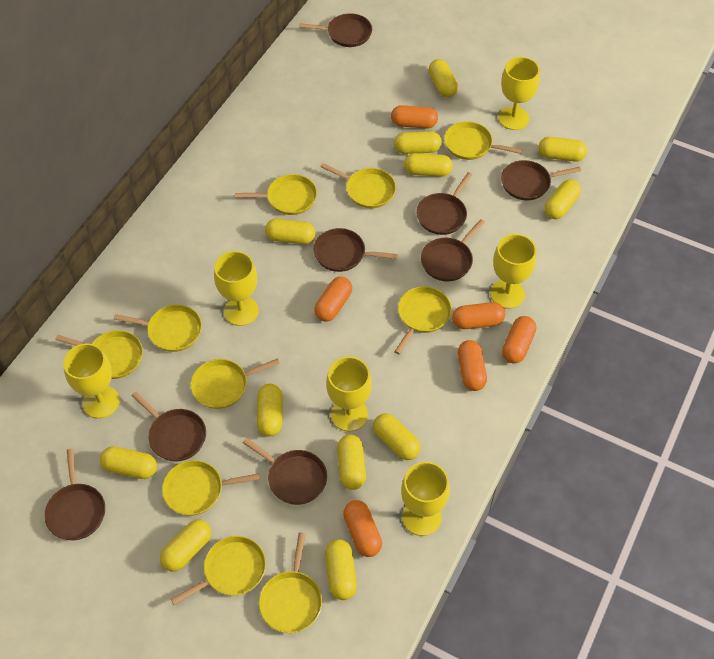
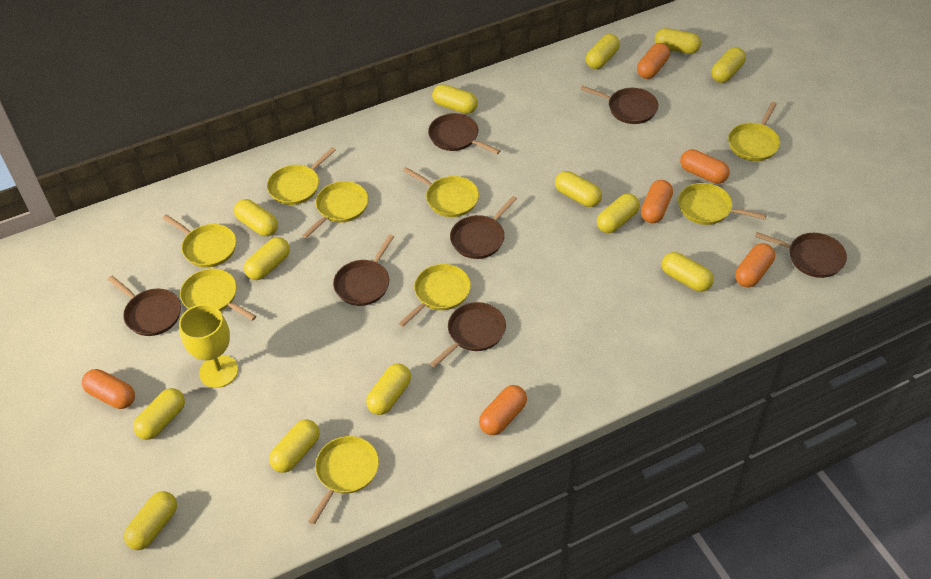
brown pan: 8 -> 7
yellow capsule: 12 -> 13
yellow goblet: 6 -> 1
yellow pan: 10 -> 9

